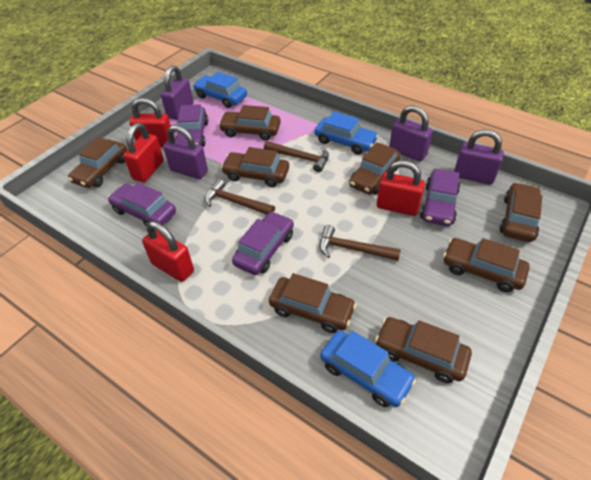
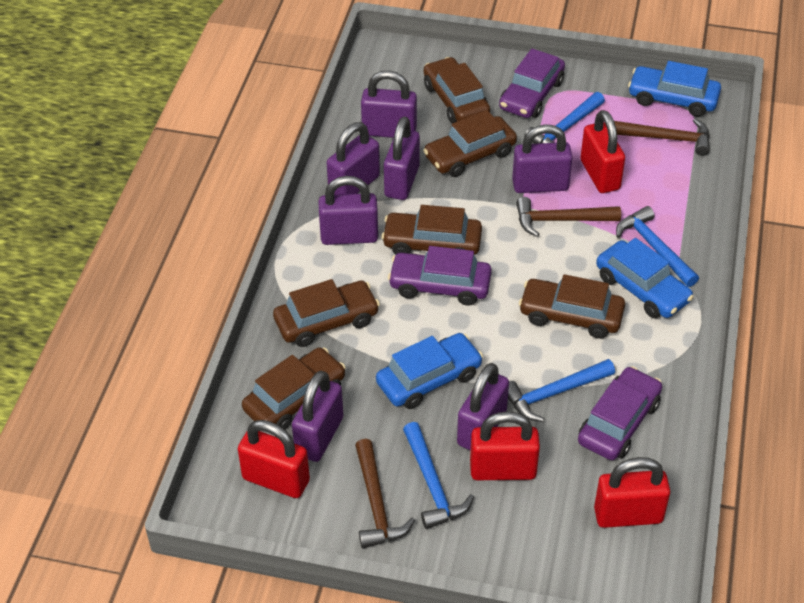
blue hammer: 0 -> 4
brown car: 8 -> 6
purple car: 4 -> 3
purple padlock: 4 -> 7

